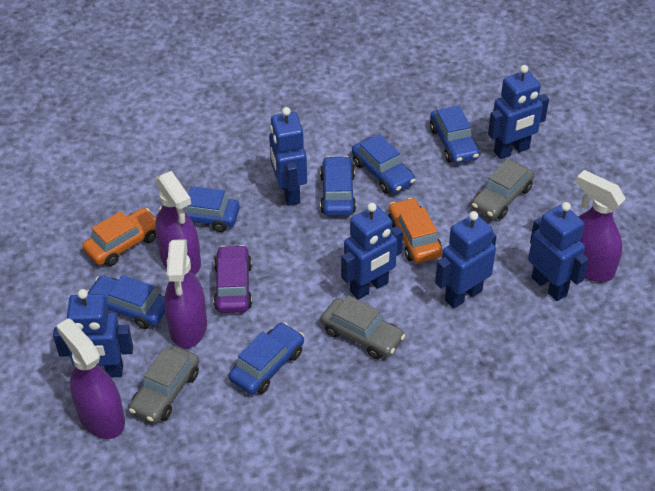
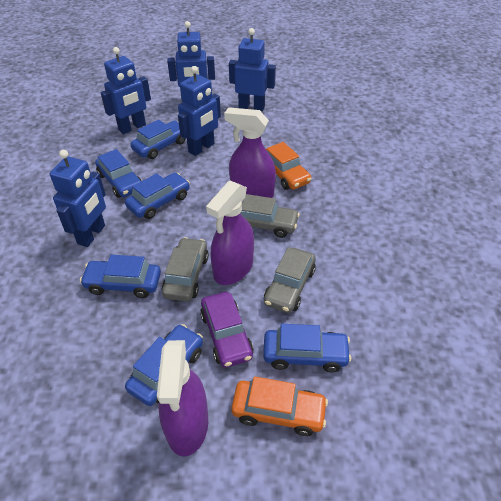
blue robot: 6 -> 5
purple spray bottle: 4 -> 3

